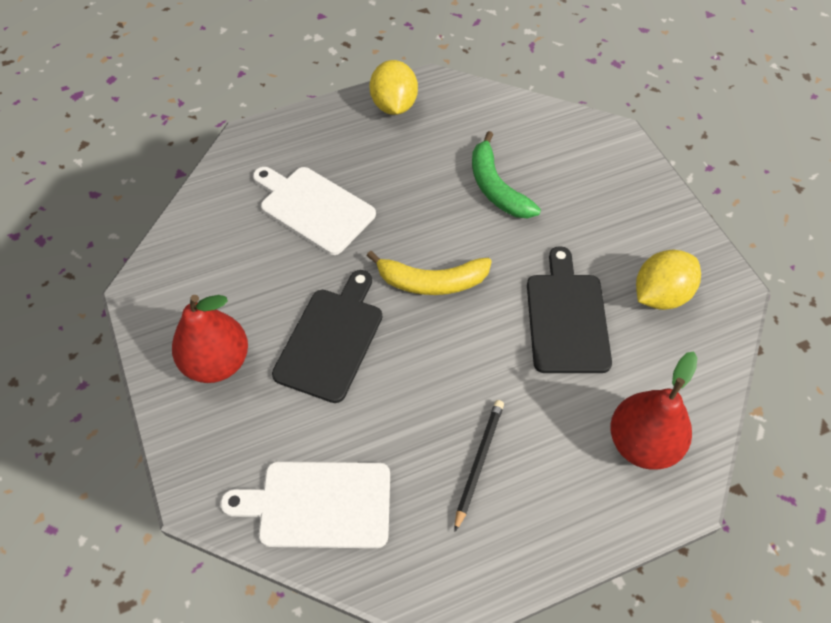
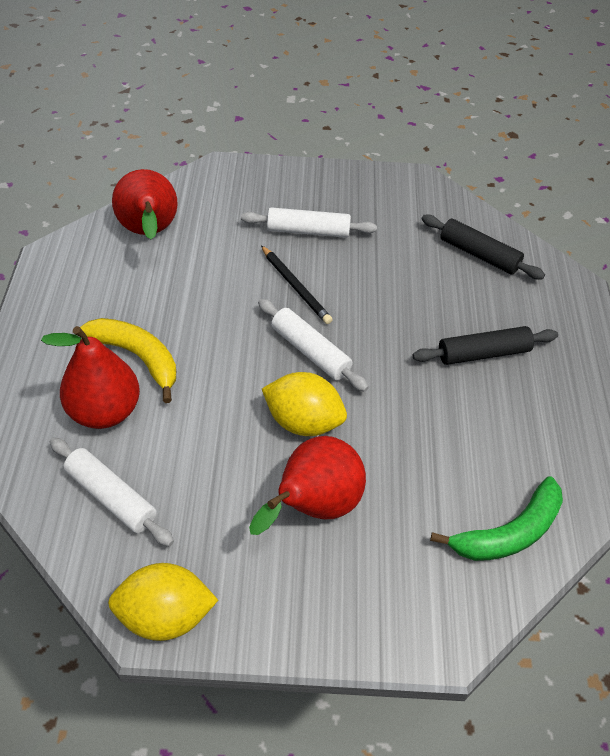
black cutting board: 2 -> 0
black rolling pin: 0 -> 2
red pear: 2 -> 3
white cutting board: 2 -> 0
white rolling pin: 0 -> 3

